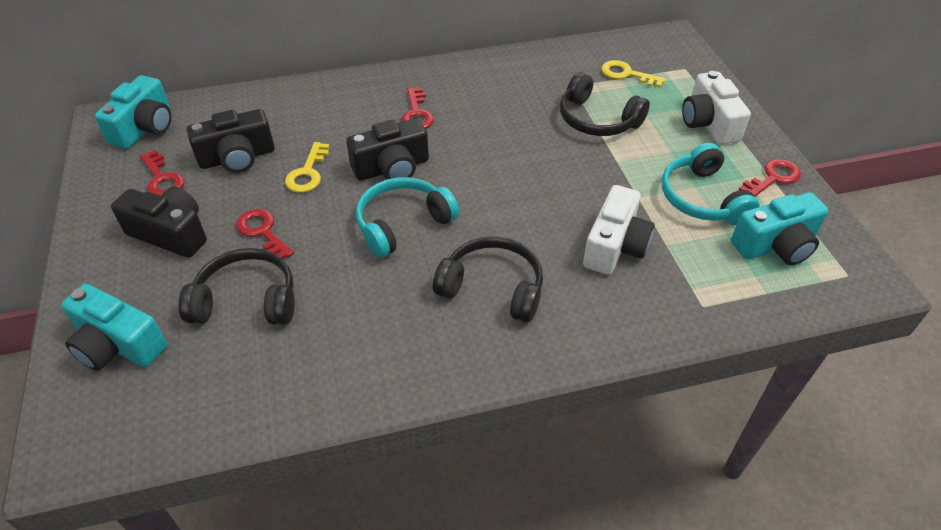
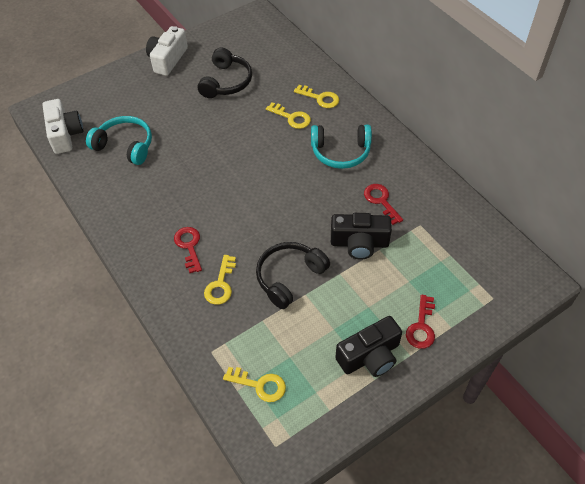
black camera: 3 -> 2
black headphones: 3 -> 2
red key: 4 -> 3
turquoise camera: 3 -> 0
yellow key: 2 -> 4

